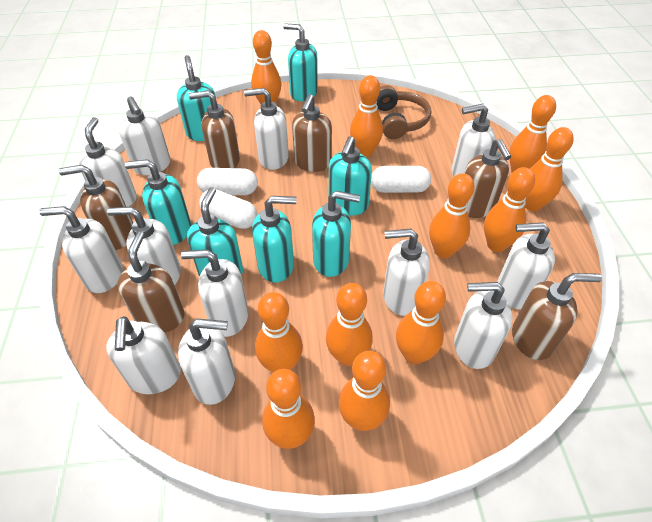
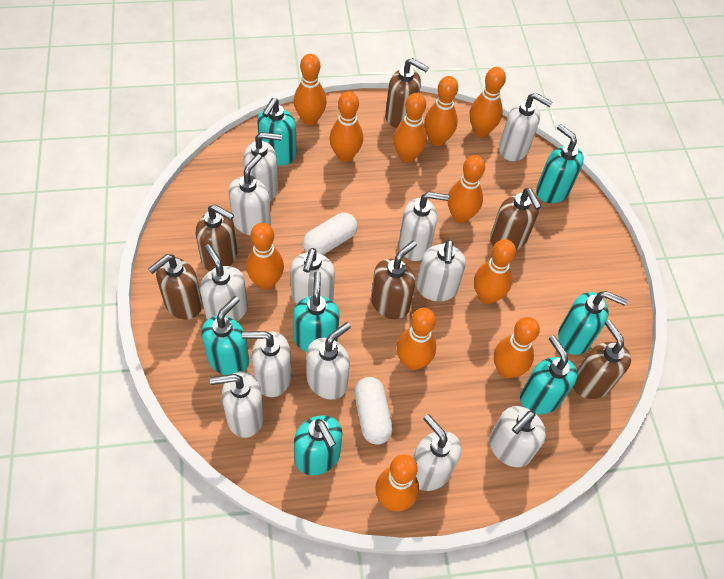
brown headphones: 1 -> 0
white capsule: 3 -> 2

